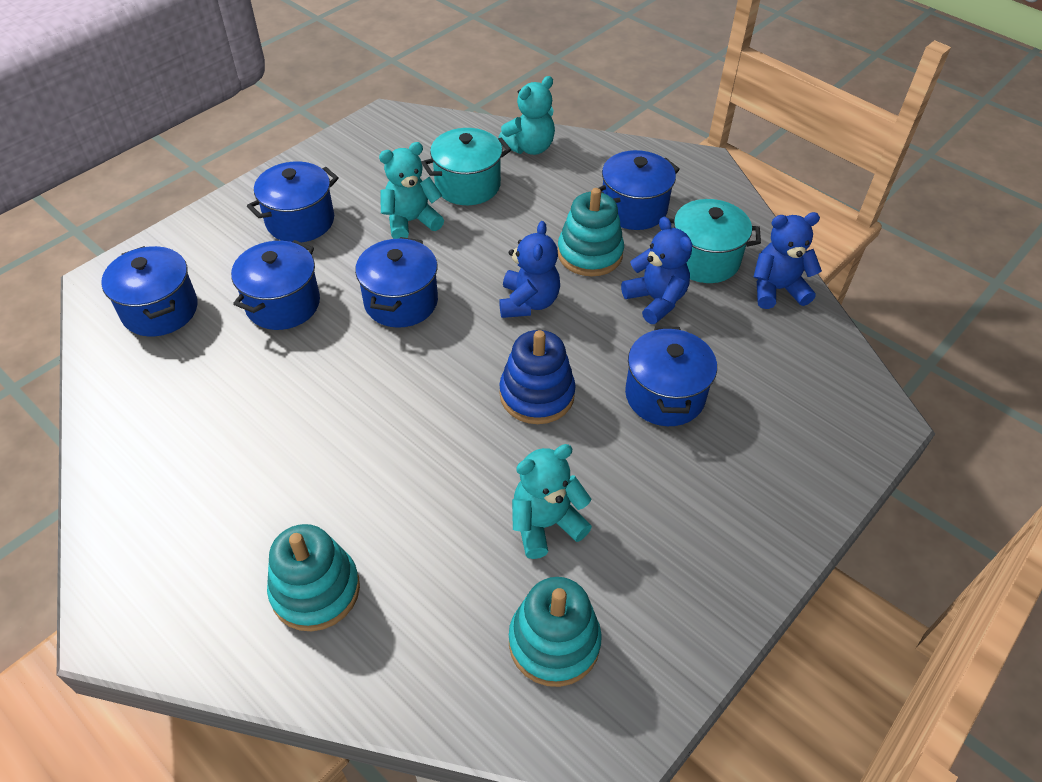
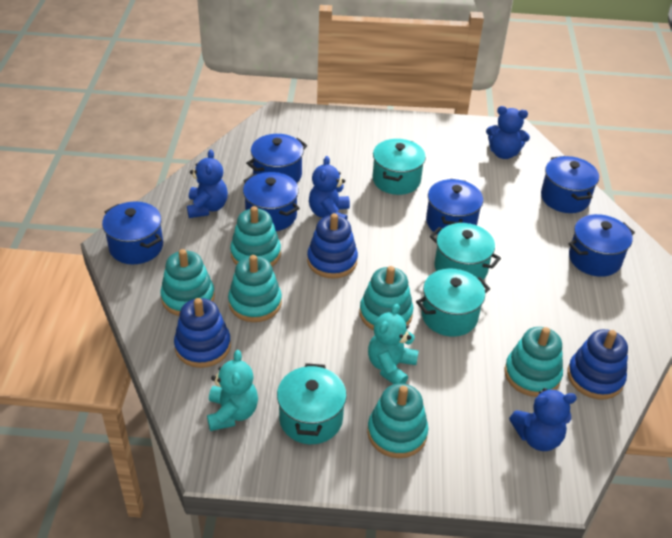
blue stacking toy: 1 -> 3
blue teddy bear: 3 -> 4
turquoise pot: 2 -> 4
turquoise stacking toy: 3 -> 6
turquoise teddy bear: 3 -> 2

